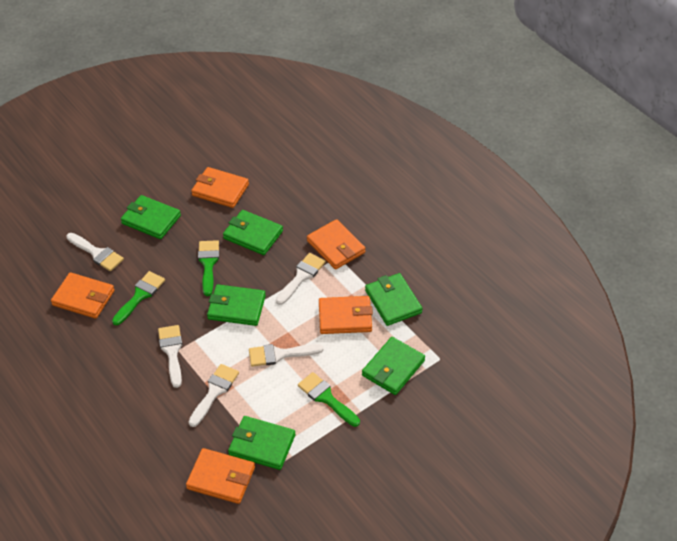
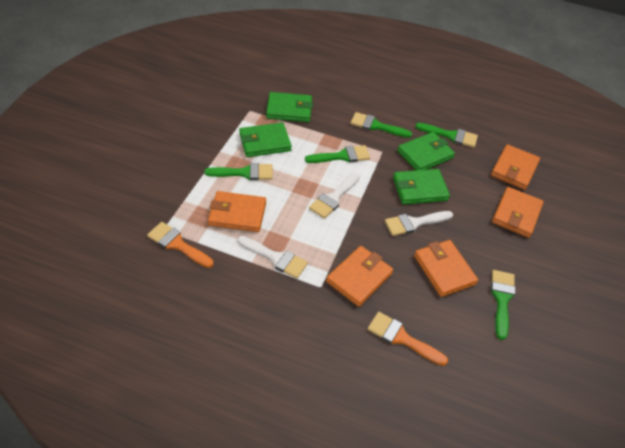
green brush: 3 -> 5
green wallet: 6 -> 4
orange brush: 0 -> 2
white brush: 5 -> 3

